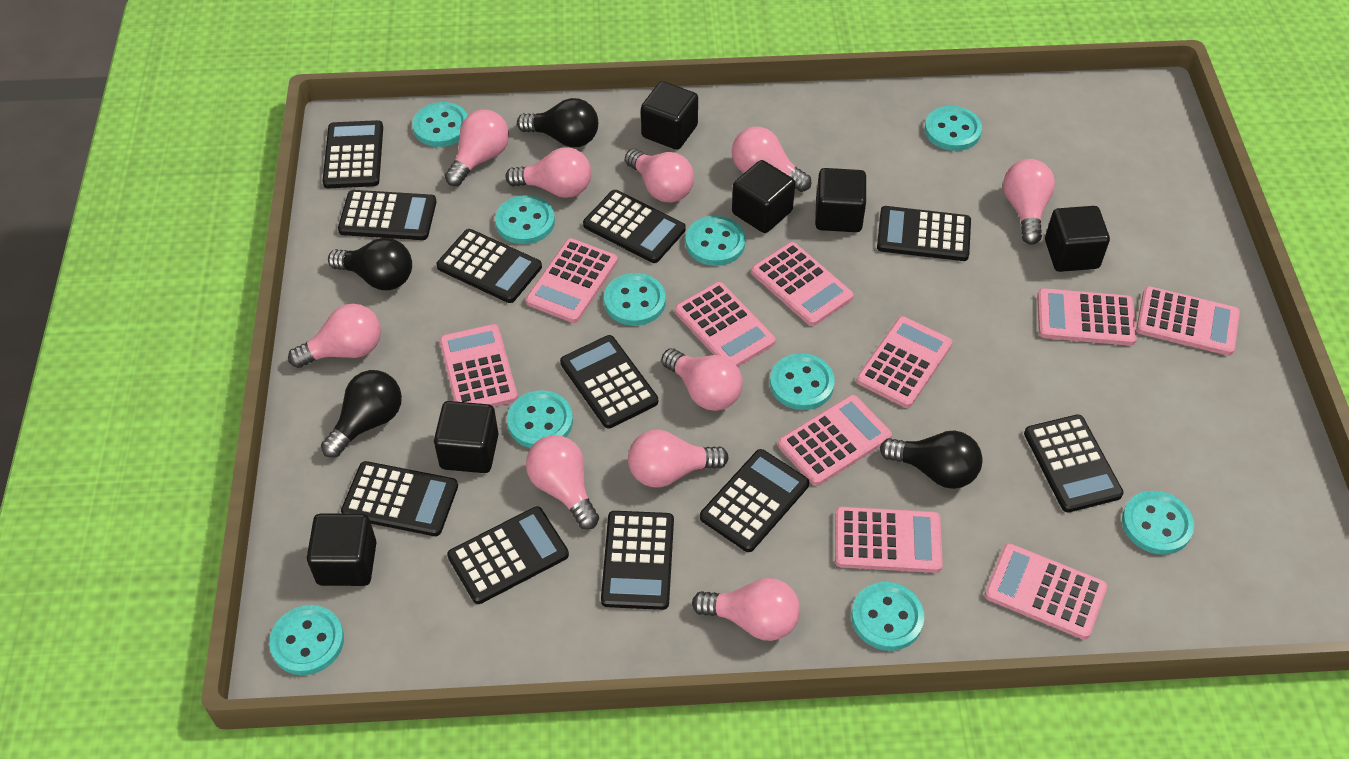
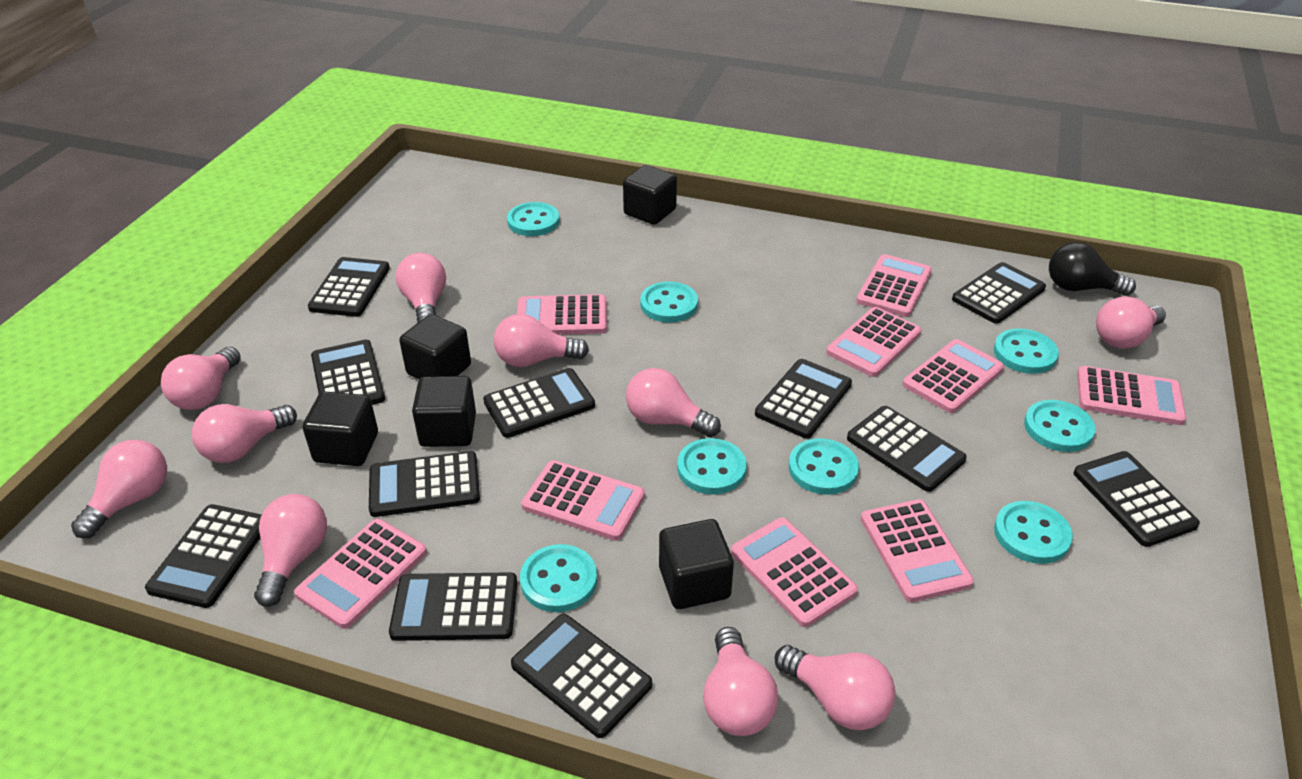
black cube: 6 -> 5
black light bulb: 4 -> 1
pink calculator: 10 -> 9
turquoise button: 10 -> 8

